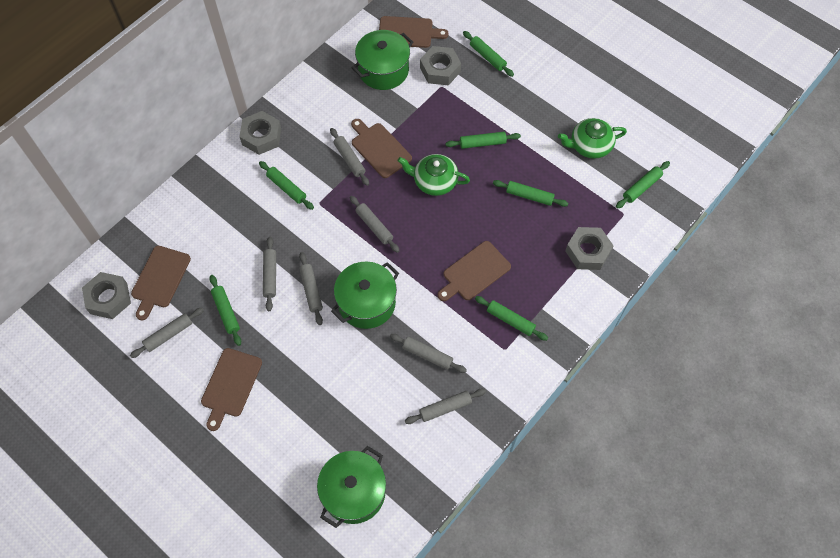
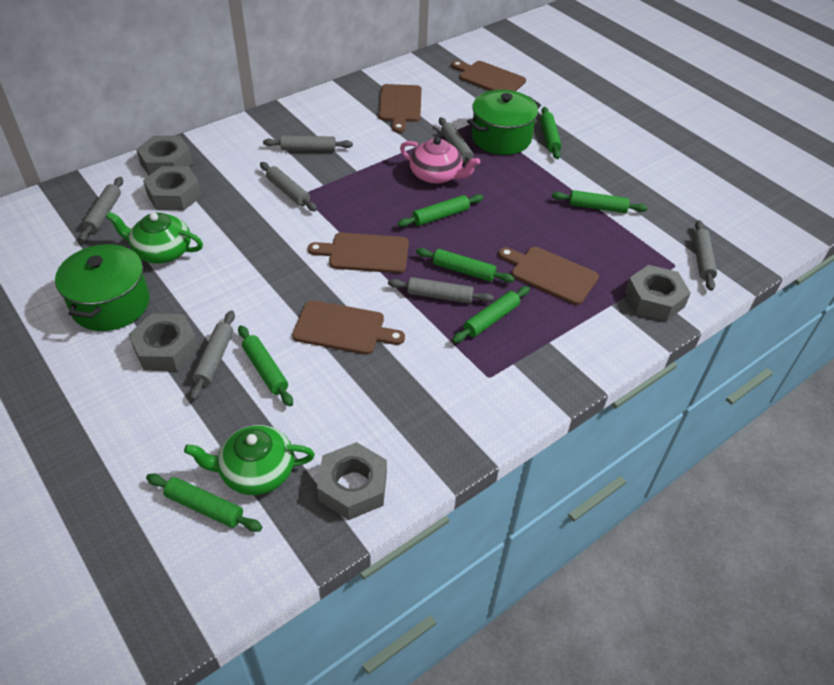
green pot: 3 -> 2
grey nut: 4 -> 5
pink teapot: 0 -> 1

